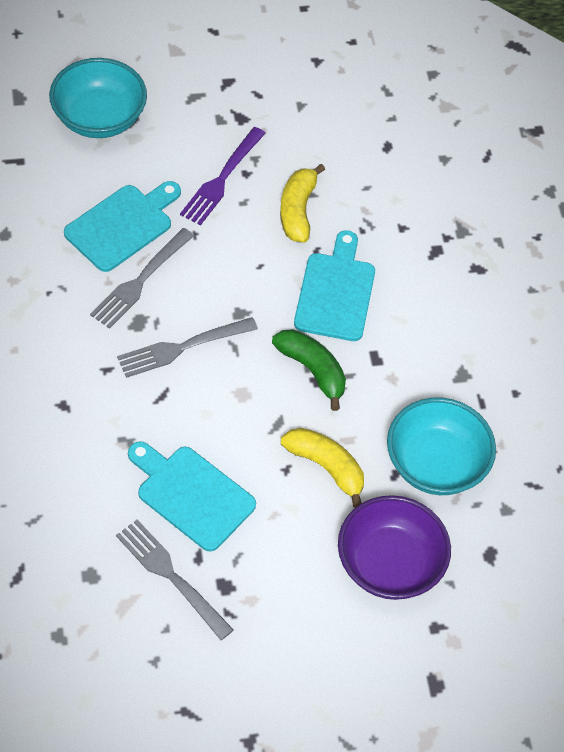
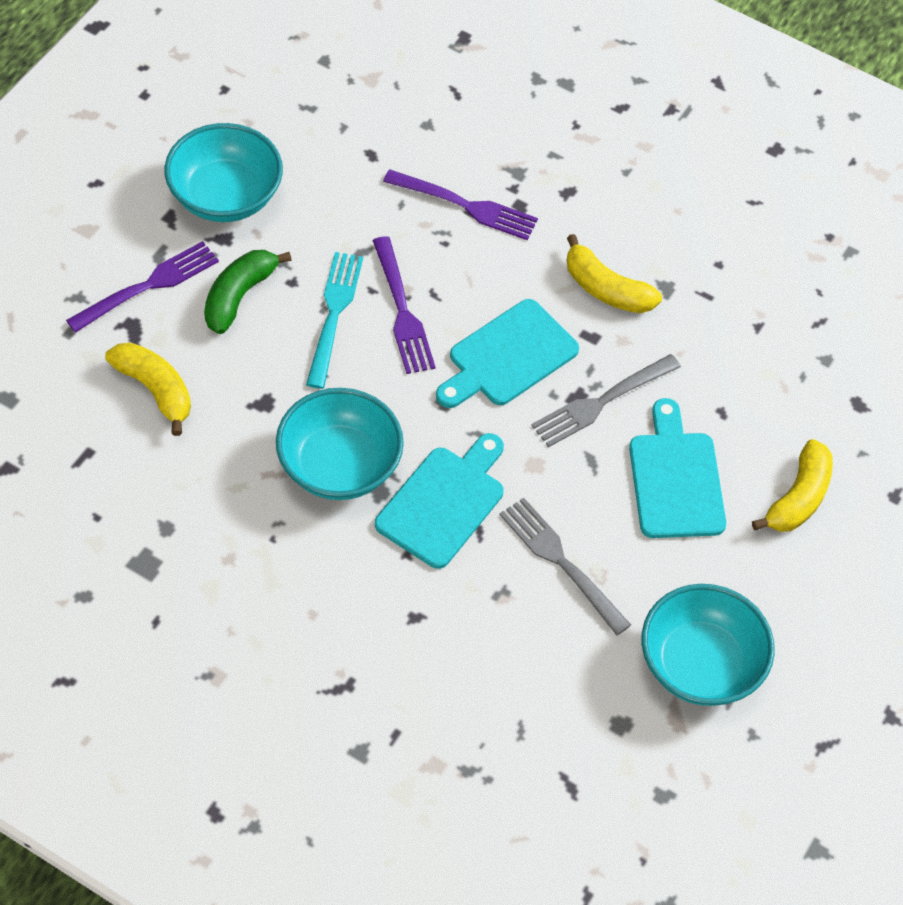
grey fork: 3 -> 2
purple bowl: 1 -> 0
purple fork: 1 -> 3
turquoise bowl: 2 -> 3
turquoise fork: 0 -> 1
yellow banana: 2 -> 3

